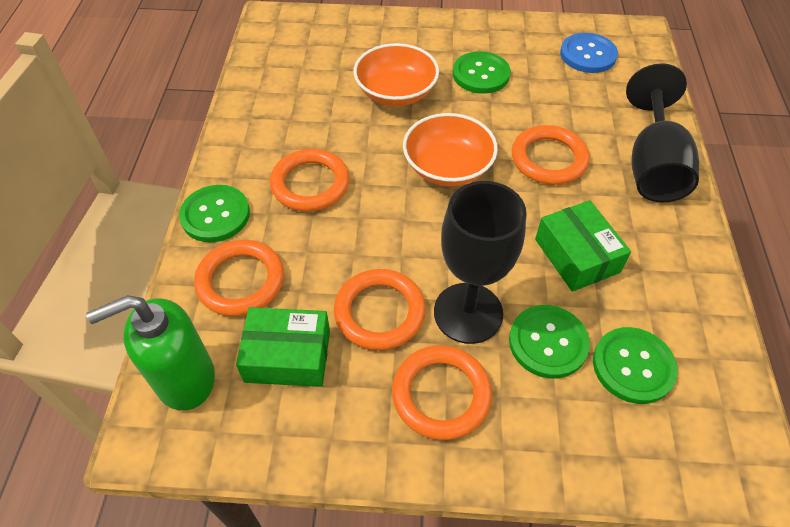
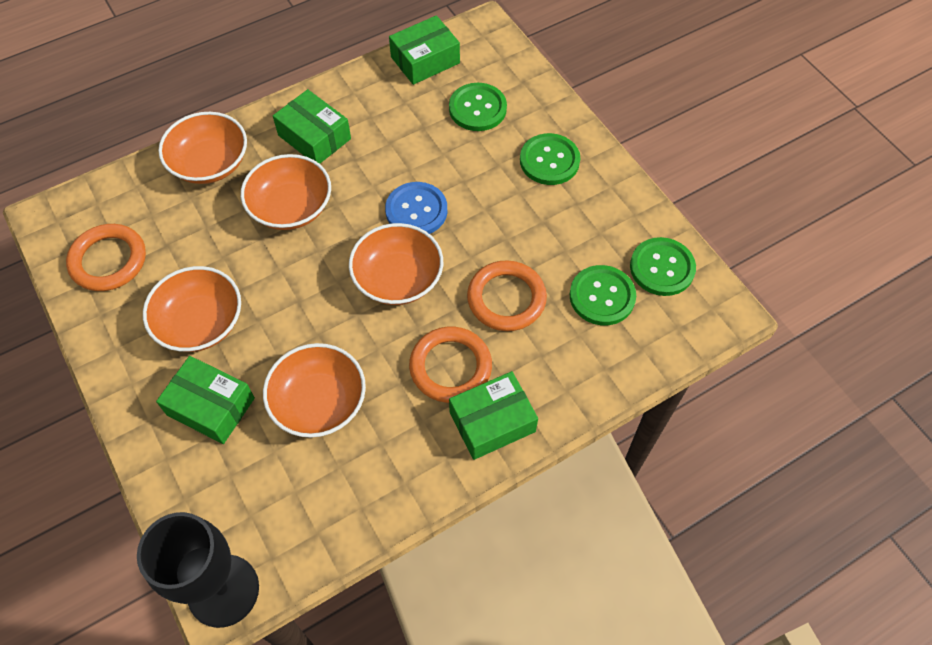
black goblet: 2 -> 1
green box: 2 -> 4
green soap dispenser: 1 -> 0
orange bowl: 2 -> 5
orange ring: 5 -> 3

